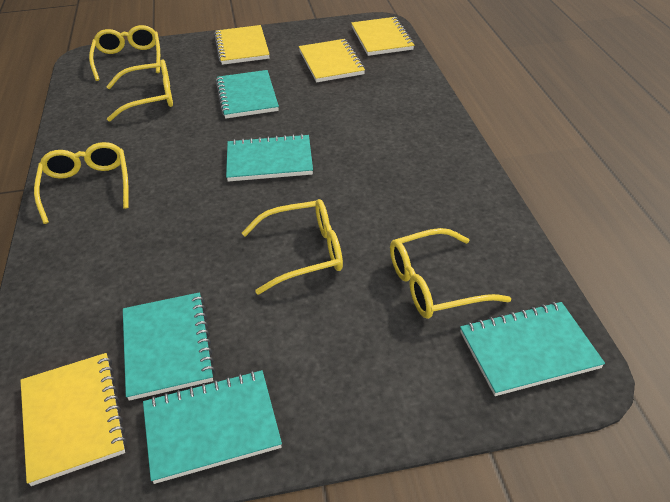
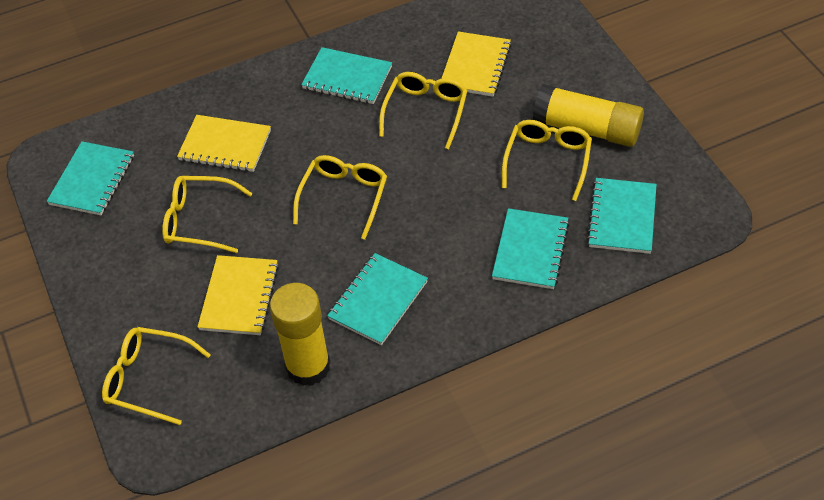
yellow glue stick: 0 -> 2
yellow notebook: 4 -> 3

